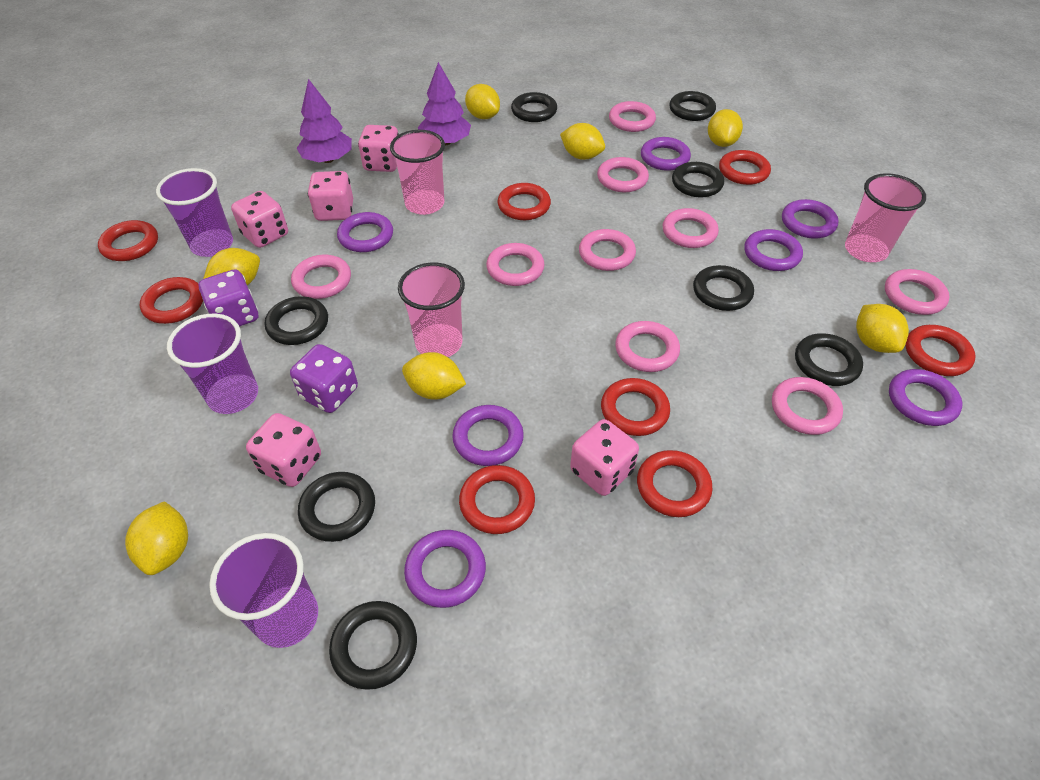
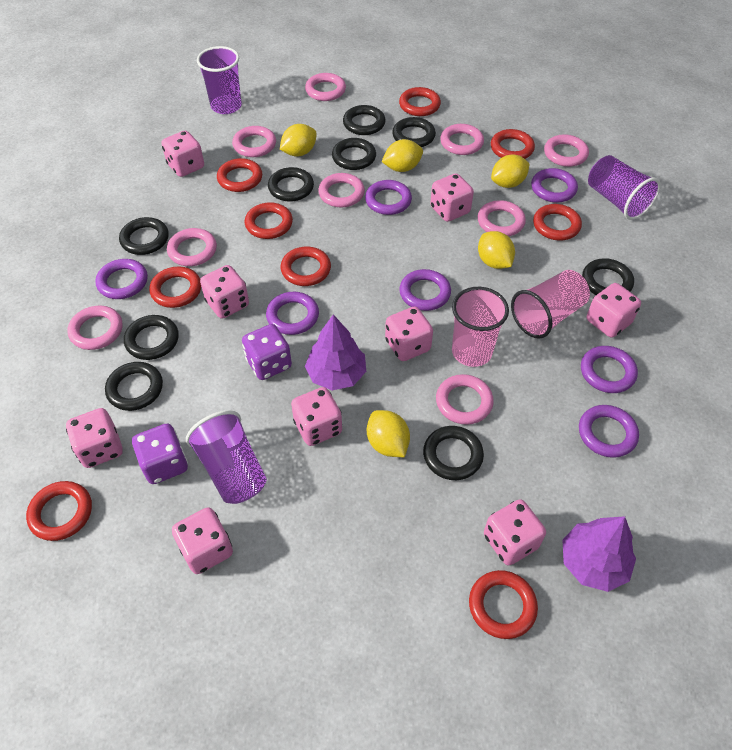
black ring: 8 -> 9
pink cup: 3 -> 2
pink dice: 5 -> 9
red ring: 8 -> 9
yellow lemon: 7 -> 5

